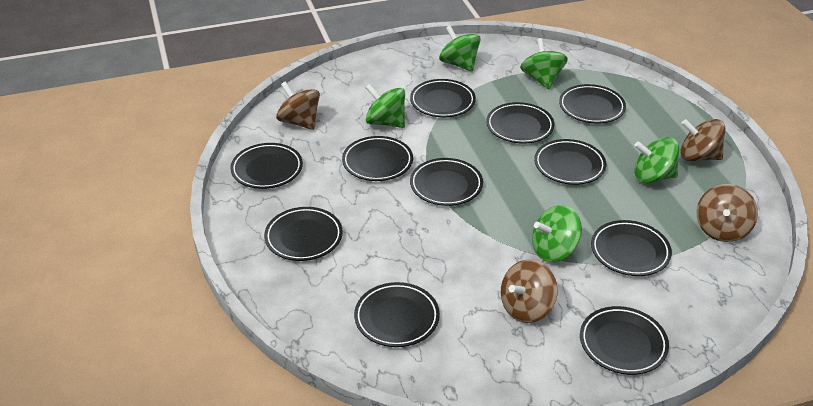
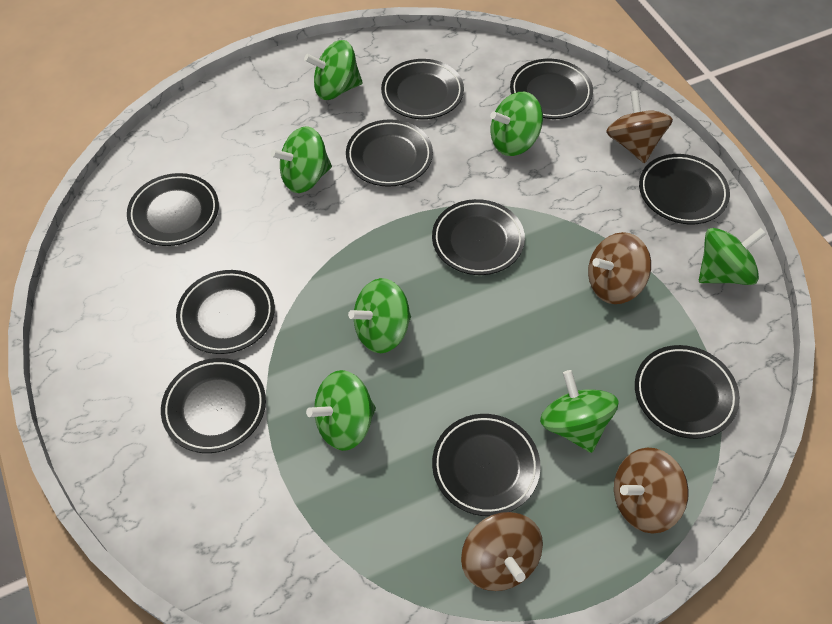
black plate: 11 -> 10
green spinning top: 5 -> 7

